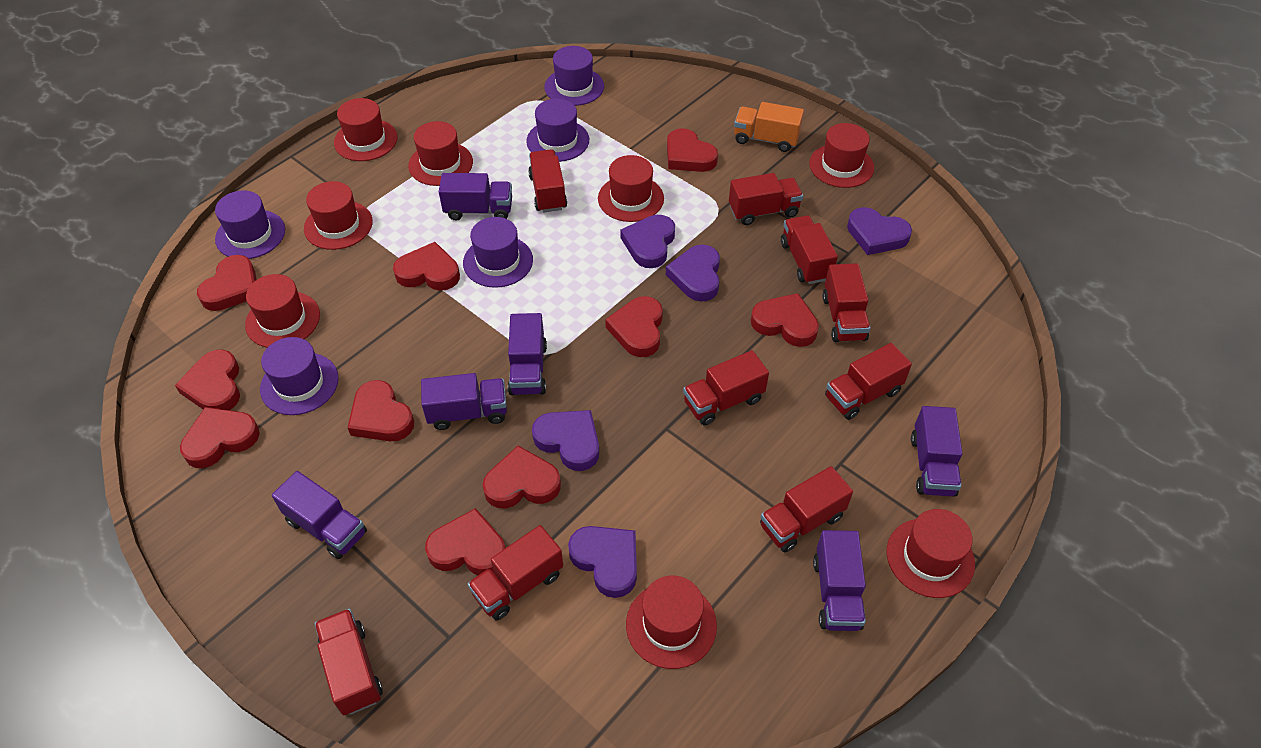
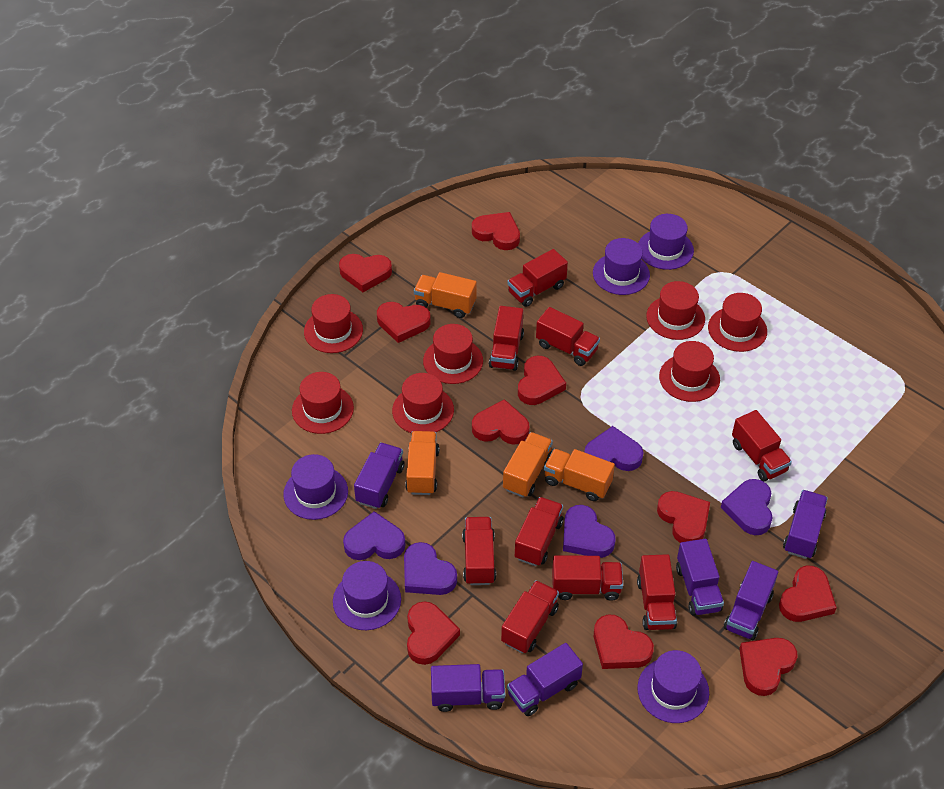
orange truck: 1 -> 4
red hat: 8 -> 7

